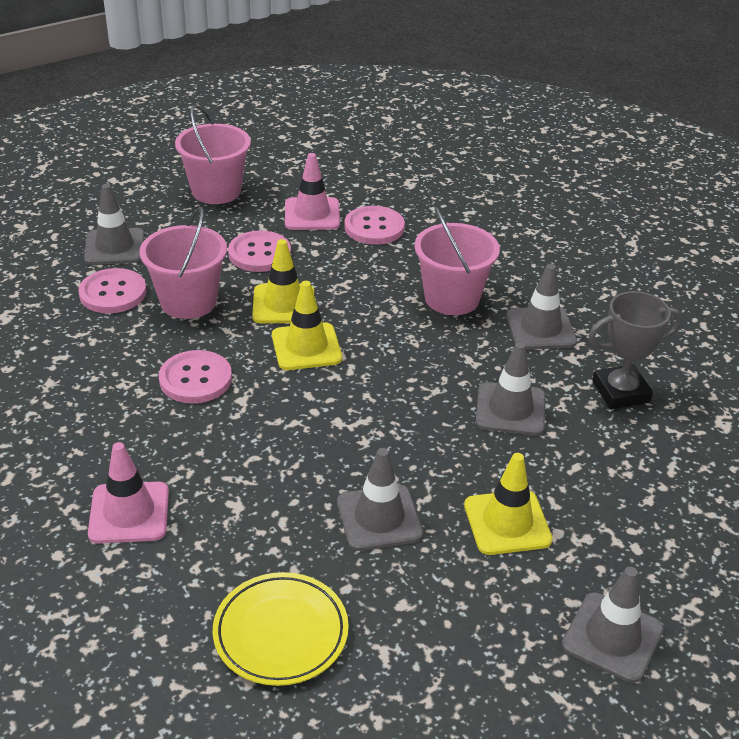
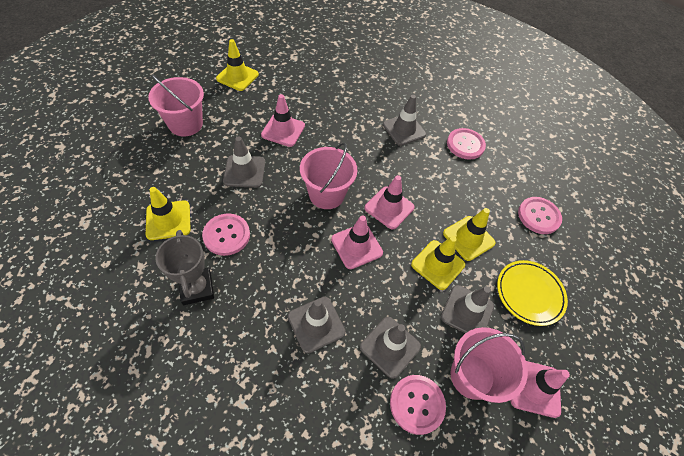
pink traffic cone: 2 -> 4
yellow traffic cone: 3 -> 4

